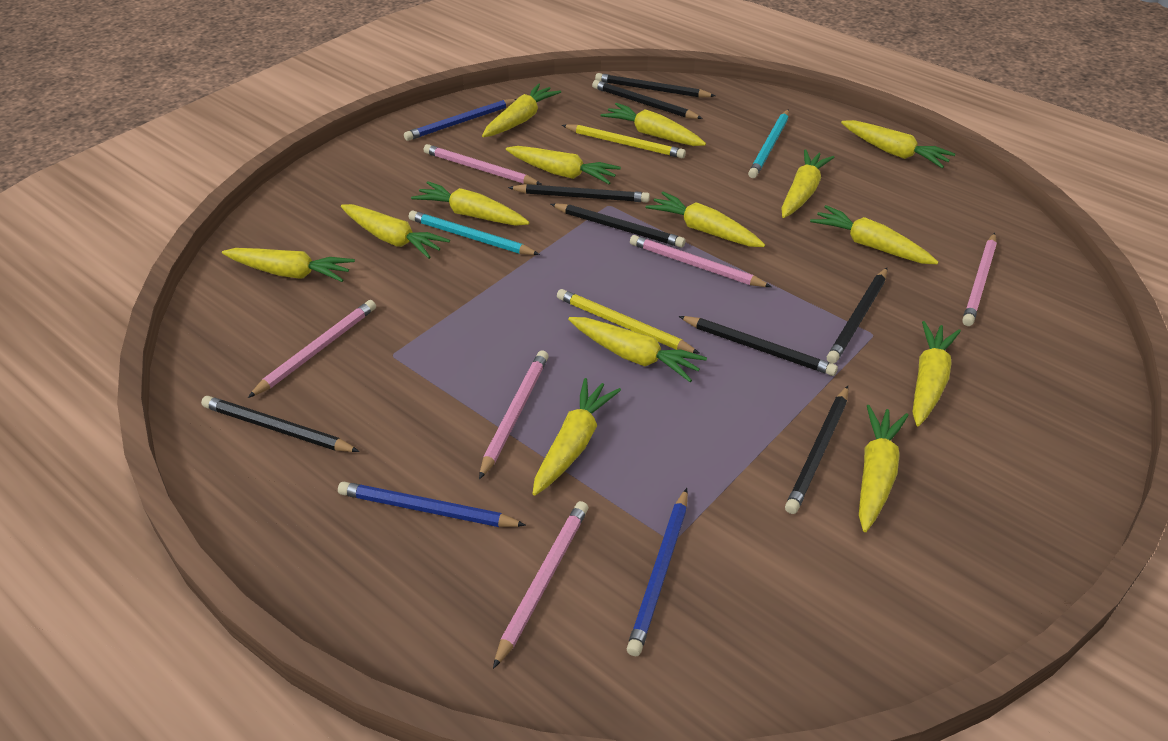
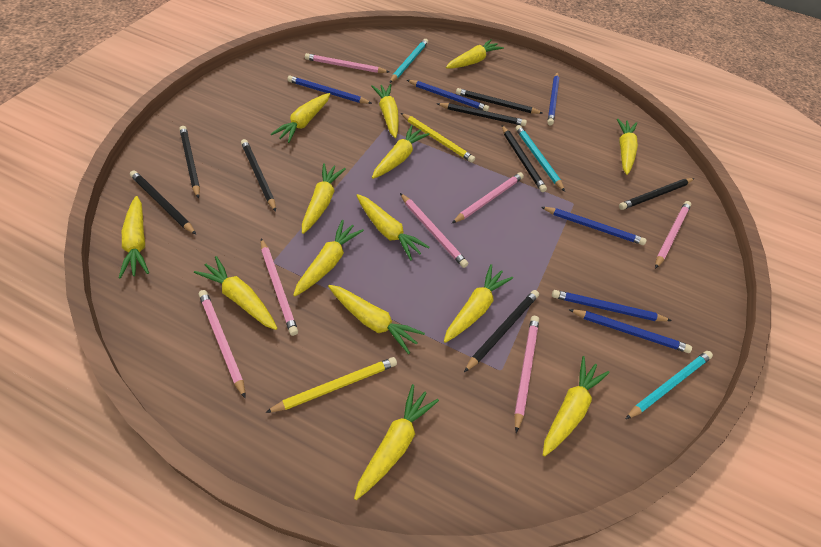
blue pencil: 3 -> 6
pink pencil: 6 -> 7
turquoise pencil: 2 -> 3

